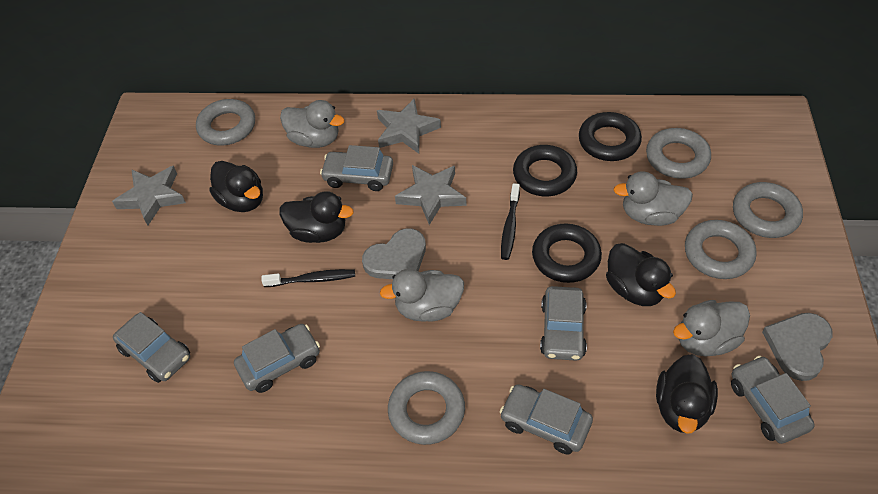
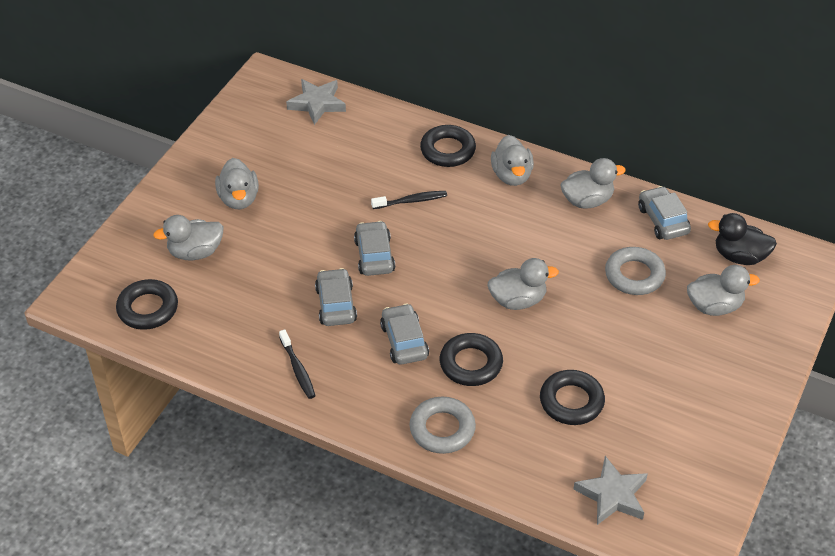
black duck: 4 -> 1
black ring: 3 -> 4
grey car: 6 -> 4
grey duck: 4 -> 6
grey heart: 2 -> 0
grey ring: 5 -> 2
grey star: 3 -> 2

